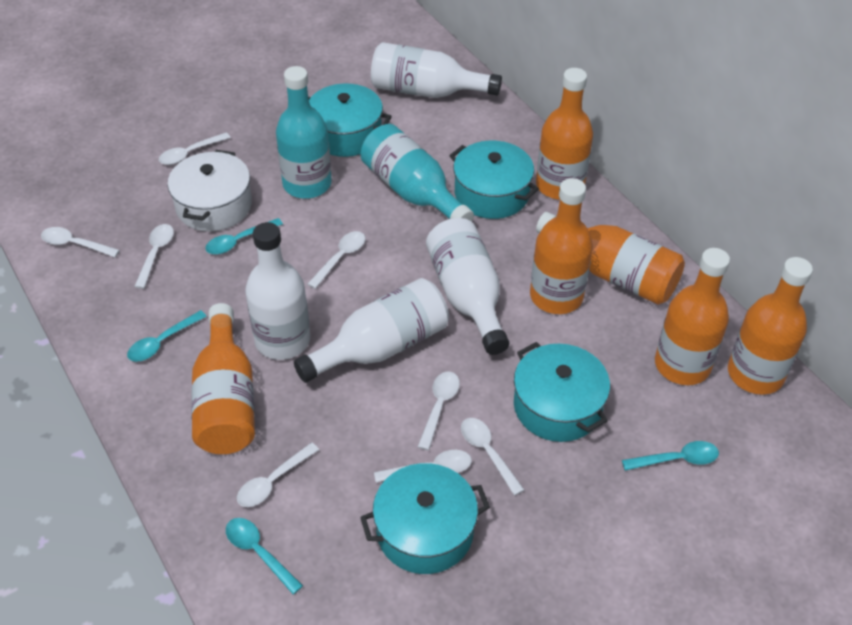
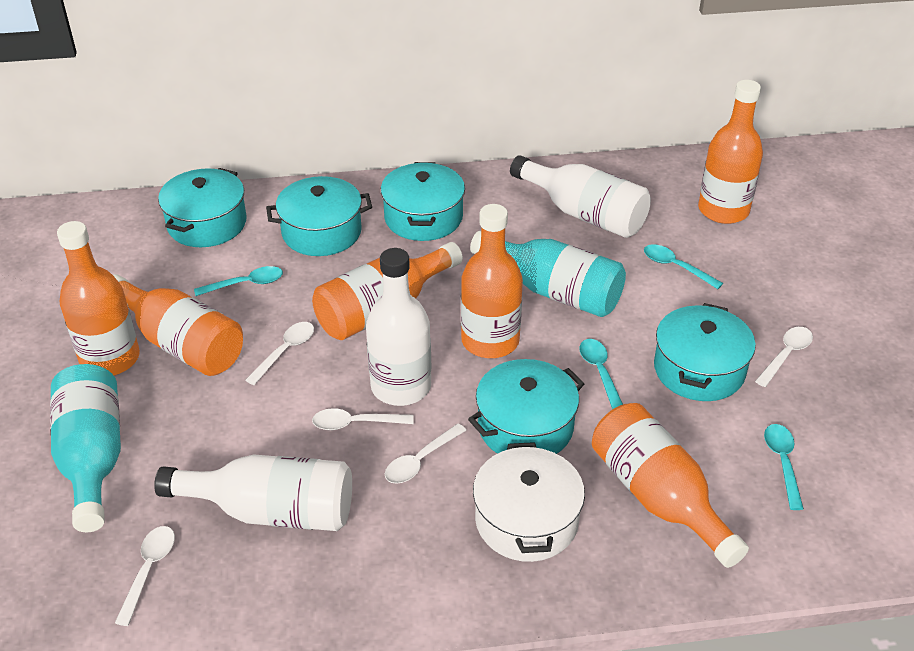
turquoise pot: 4 -> 5
white bottle: 4 -> 3
white spoon: 8 -> 5

